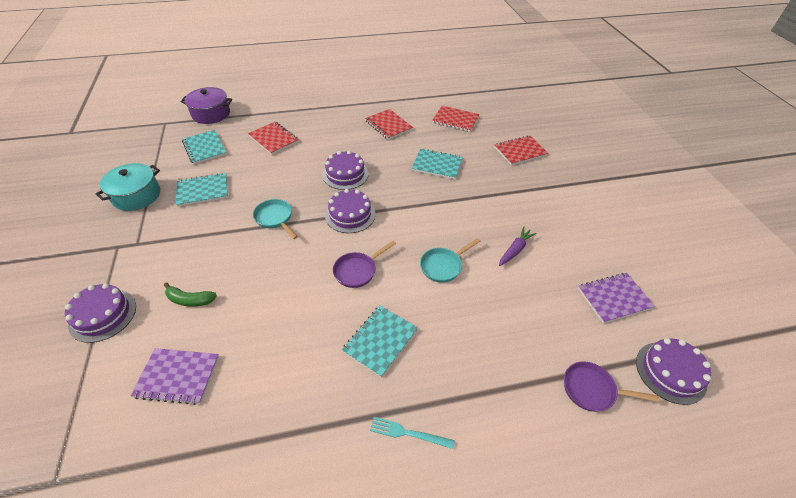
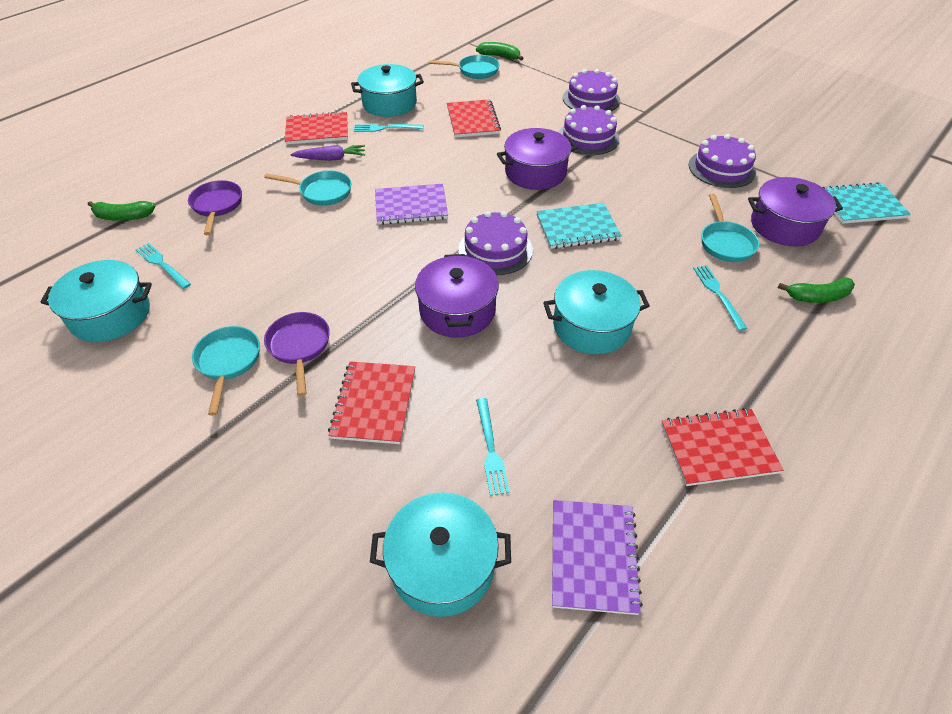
green banana: 1 -> 3
purple pot: 1 -> 3
turquoise fork: 1 -> 4
turquoise notebook: 4 -> 2
turquoise pan: 2 -> 4
turquoise pot: 1 -> 4

